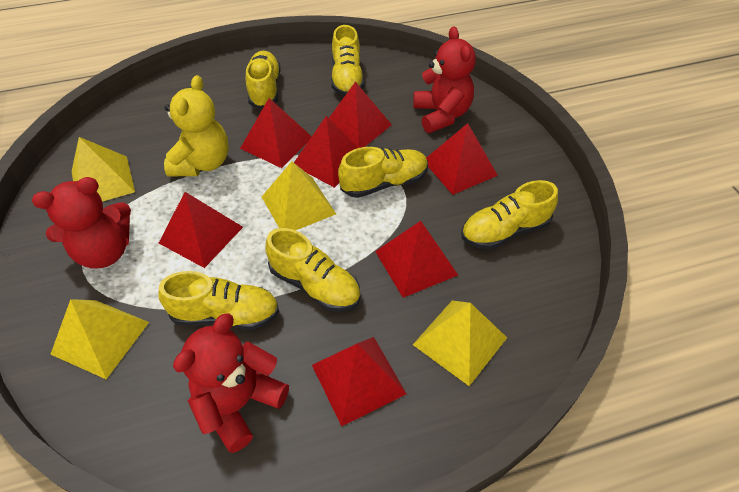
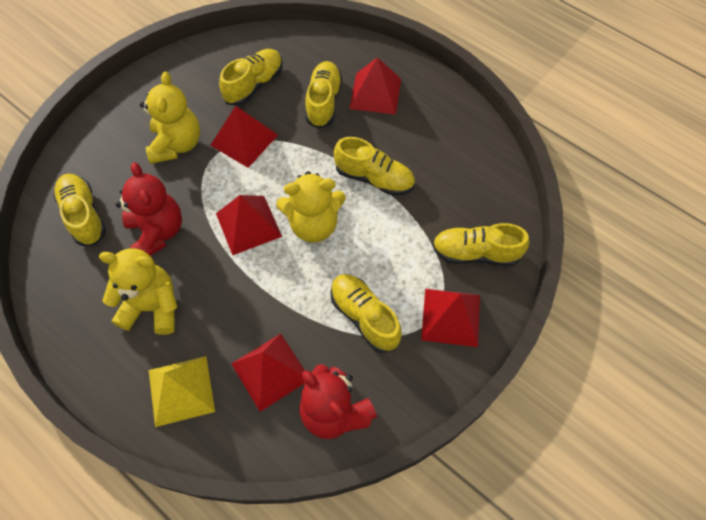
red pyramid: 7 -> 5
red teddy bear: 3 -> 2
yellow pyramid: 4 -> 1
yellow teddy bear: 1 -> 3

